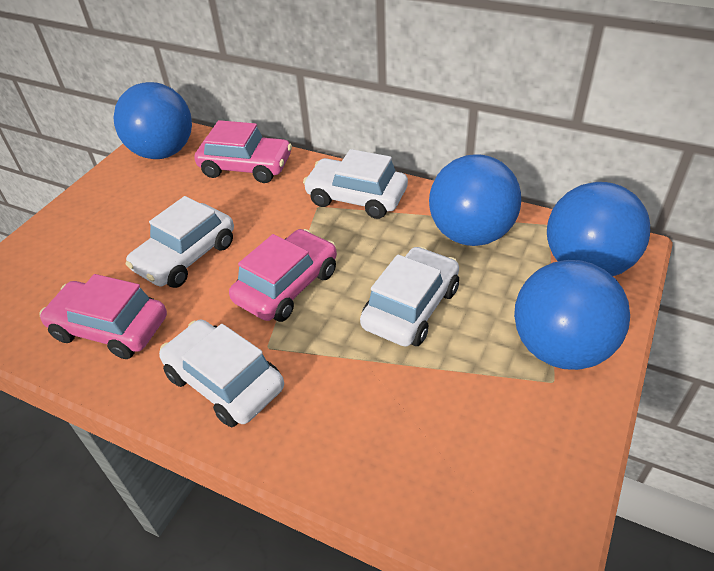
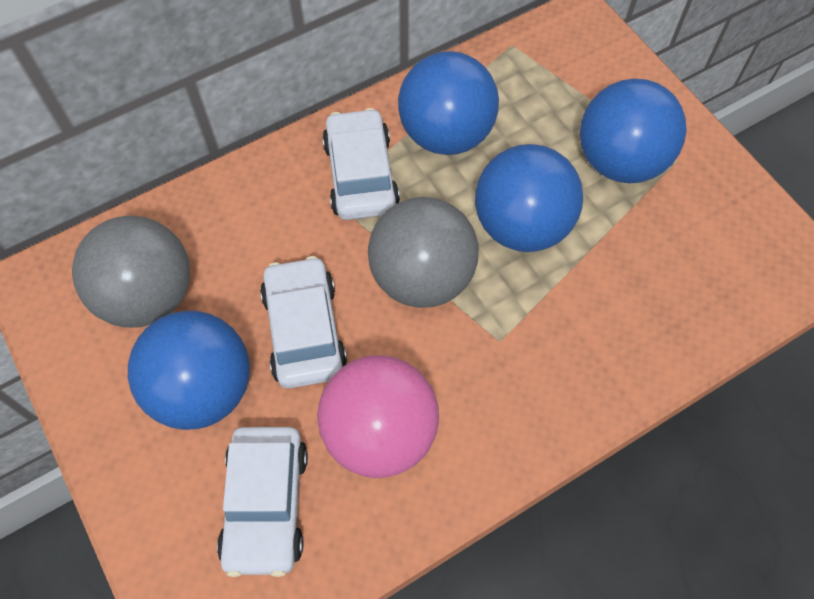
grey ball: 0 -> 2
pink ball: 0 -> 1
pink car: 3 -> 0
white car: 4 -> 3

